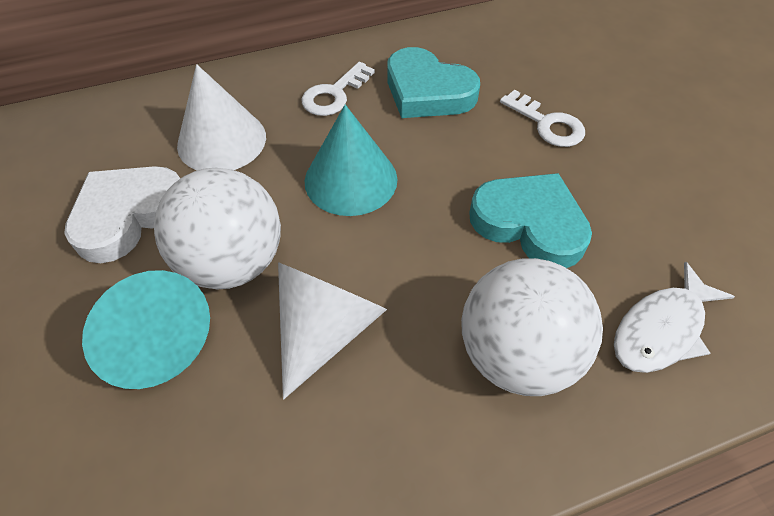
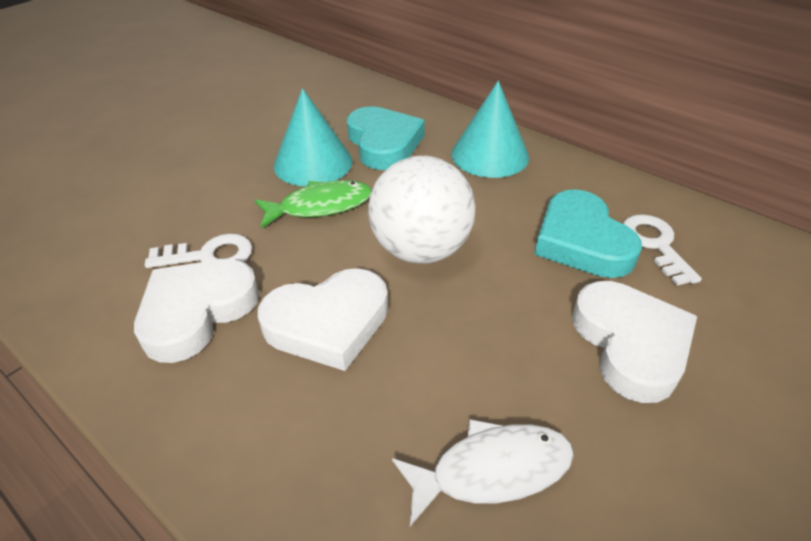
green fish: 0 -> 1
white ball: 2 -> 1
white cone: 2 -> 0
white heart: 1 -> 3

